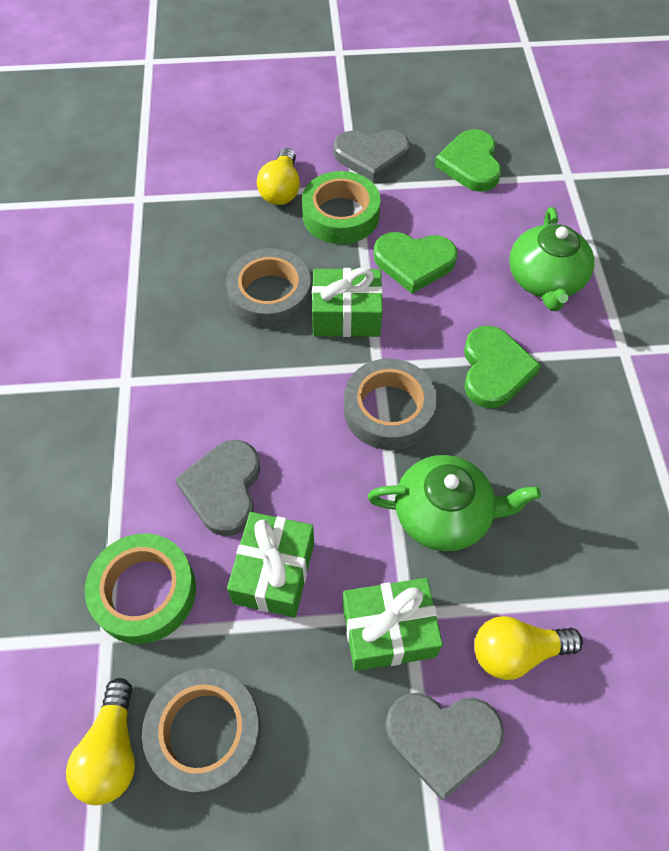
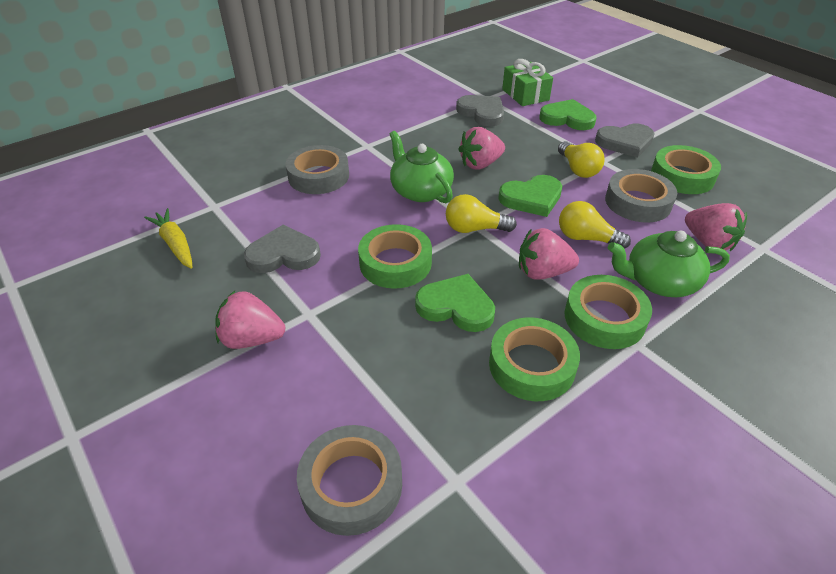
green gift: 3 -> 1
green tape: 2 -> 4
pink strawberry: 0 -> 4
yellow carrot: 0 -> 1

